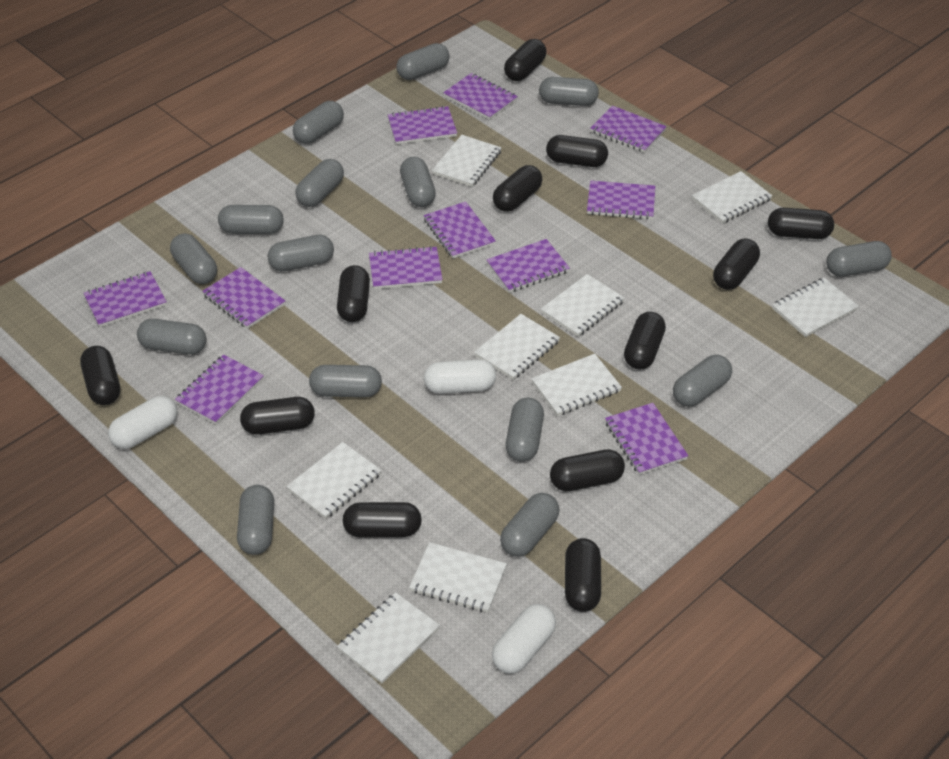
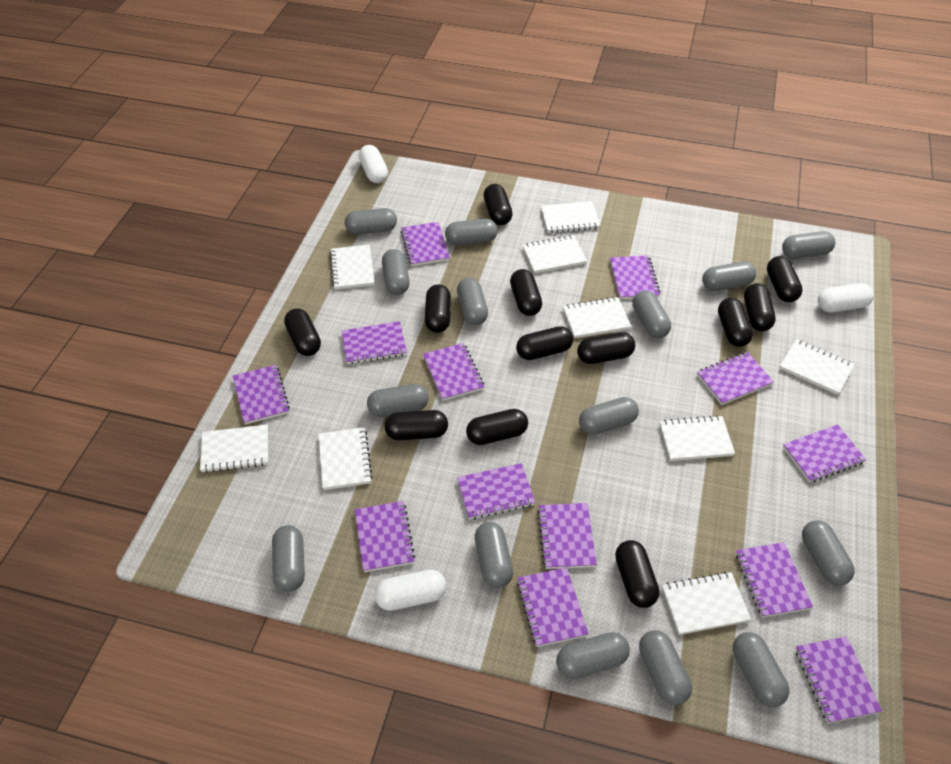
purple notebook: 11 -> 13

